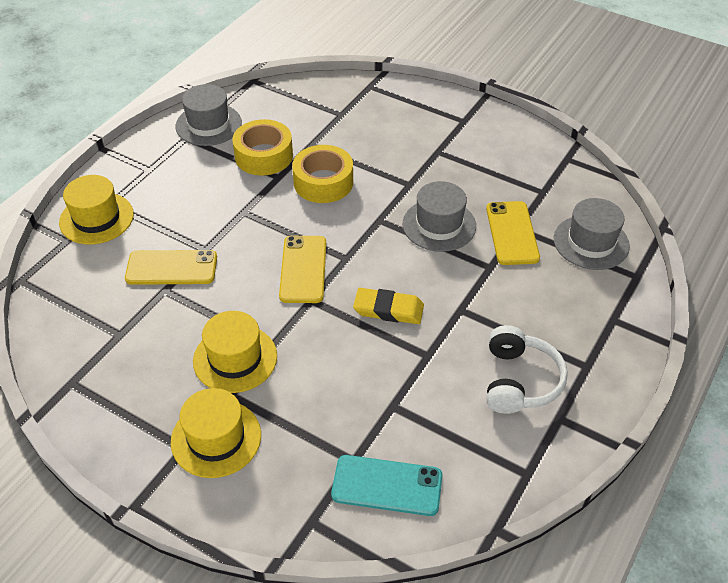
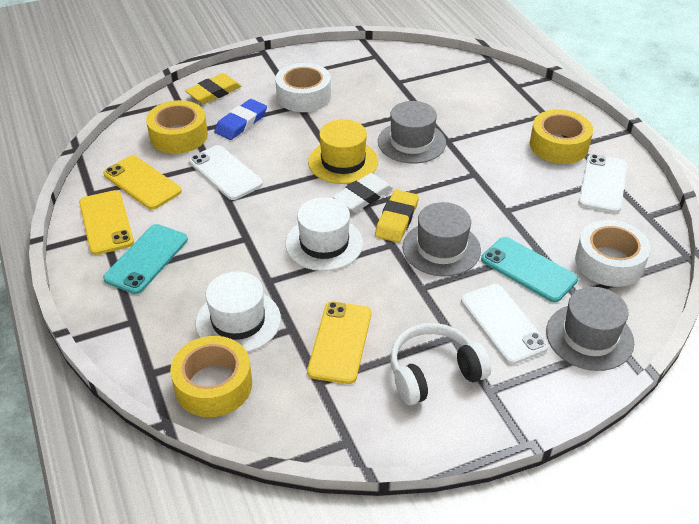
blue eraser: 0 -> 1
turquoise phone: 1 -> 2
white eraser: 0 -> 1
white hat: 0 -> 2
white phone: 0 -> 3
white tape: 0 -> 2
yellow eraser: 1 -> 2
yellow hat: 3 -> 1
yellow tape: 2 -> 3

